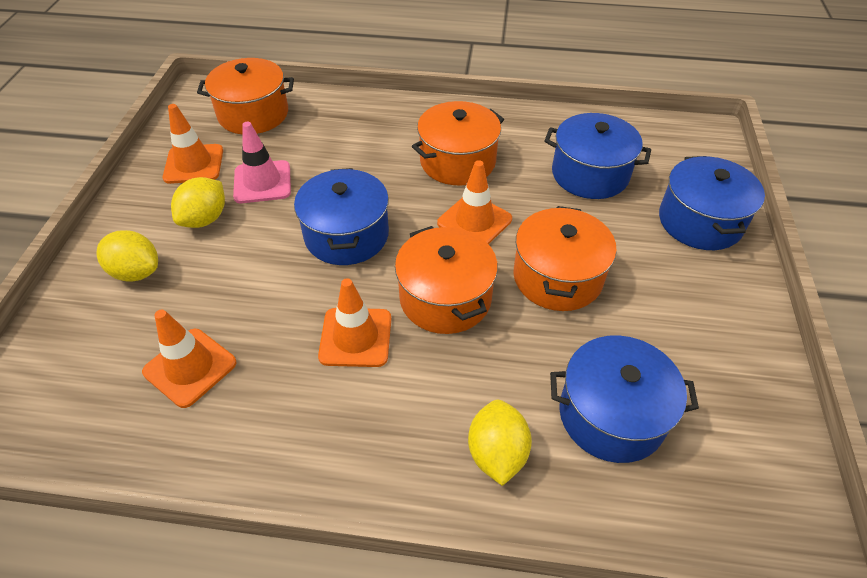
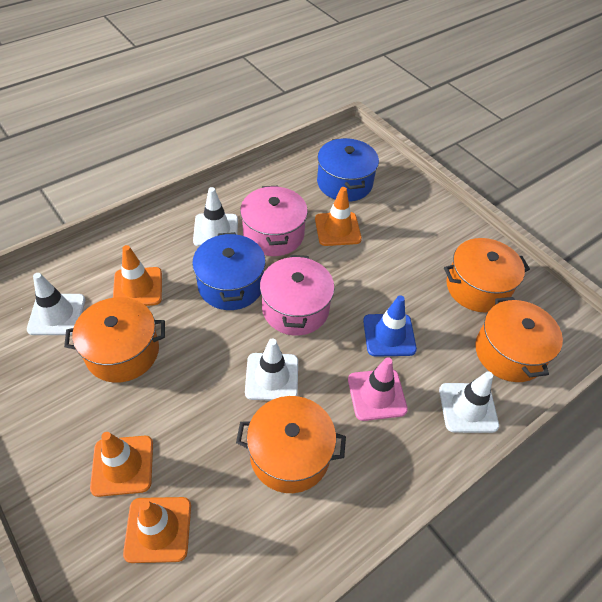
blue pot: 4 -> 2
blue traffic cone: 0 -> 1
pink pot: 0 -> 2
white traffic cone: 0 -> 4
yellow lemon: 3 -> 0

